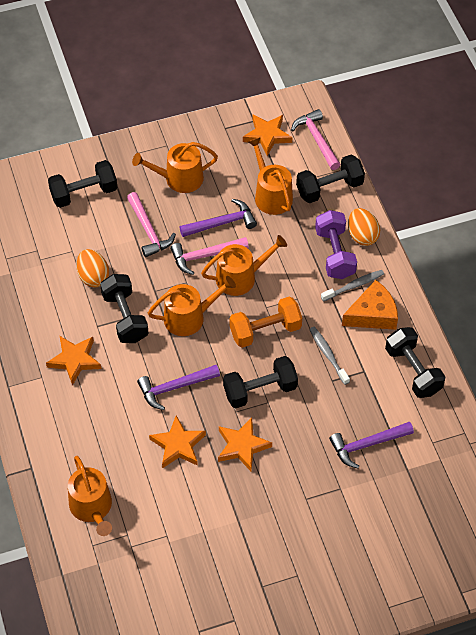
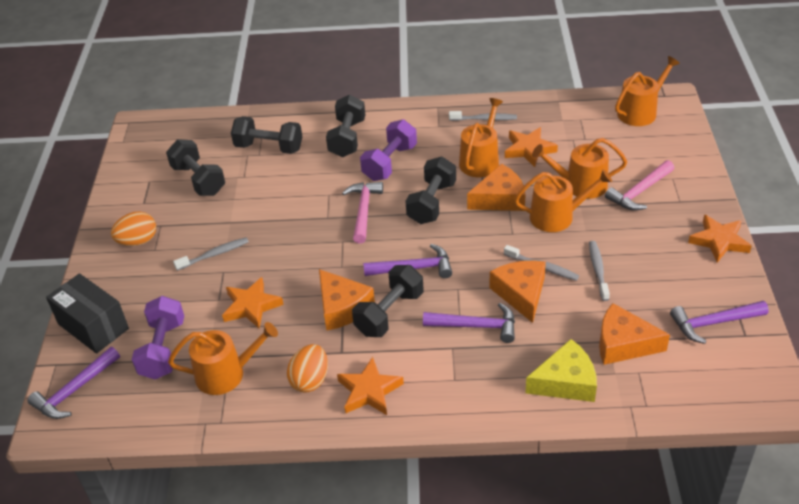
black box: 0 -> 1
grey toothbrush: 2 -> 4
orange cheese: 1 -> 4
orange dumbbell: 1 -> 0
pink hammer: 3 -> 2
purple dumbbell: 1 -> 2
purple hammer: 3 -> 4
yellow cheese: 0 -> 1

